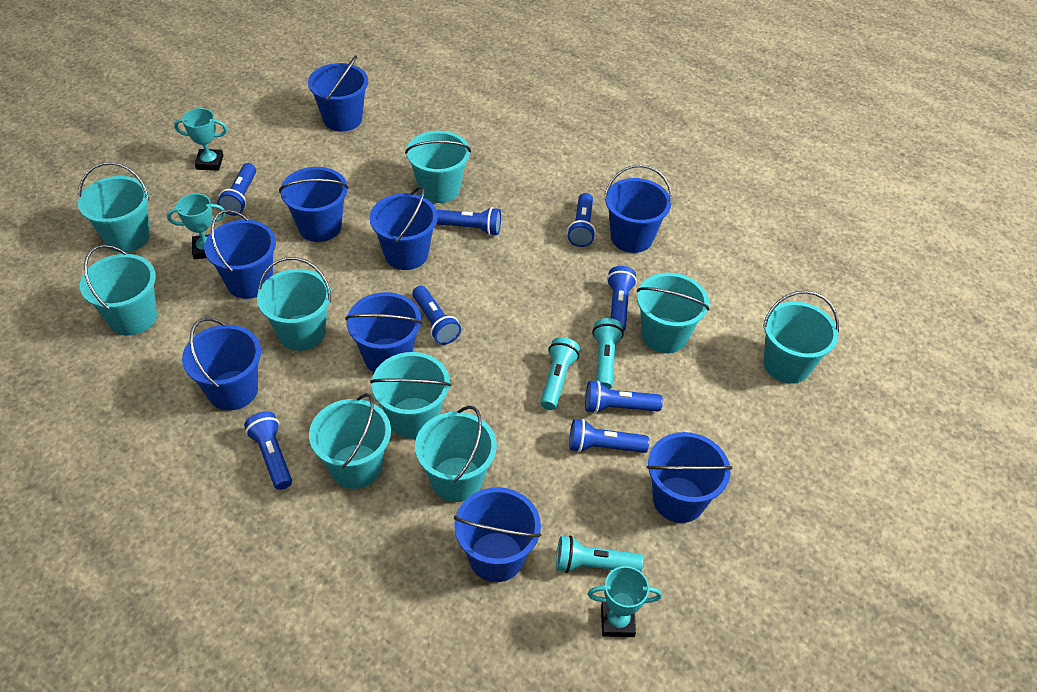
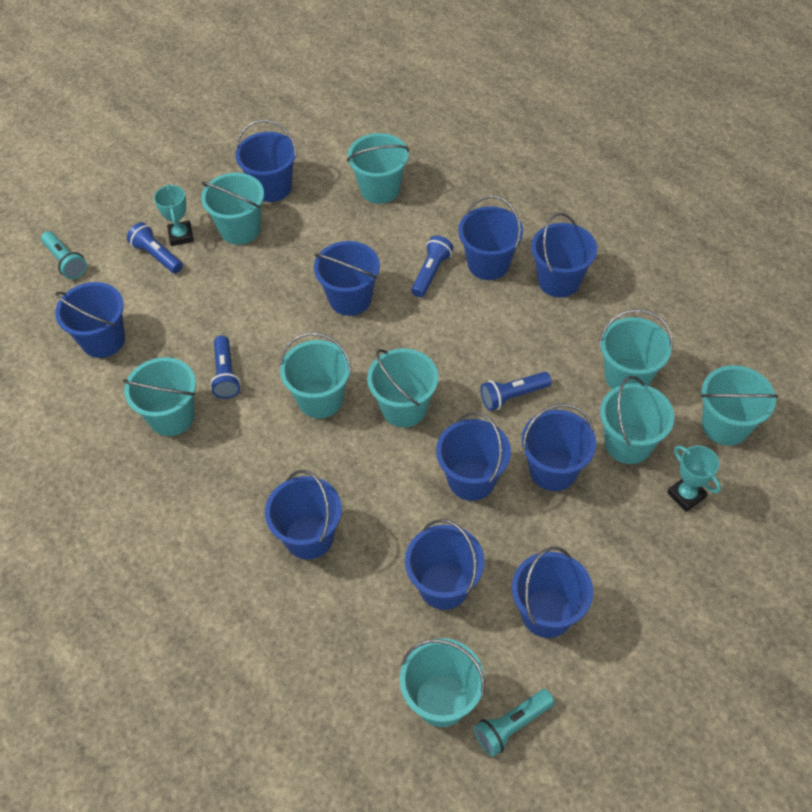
blue bucket: 9 -> 10
blue flashlight: 8 -> 4
turquoise flashlight: 3 -> 2
turquoise trophy: 3 -> 2

